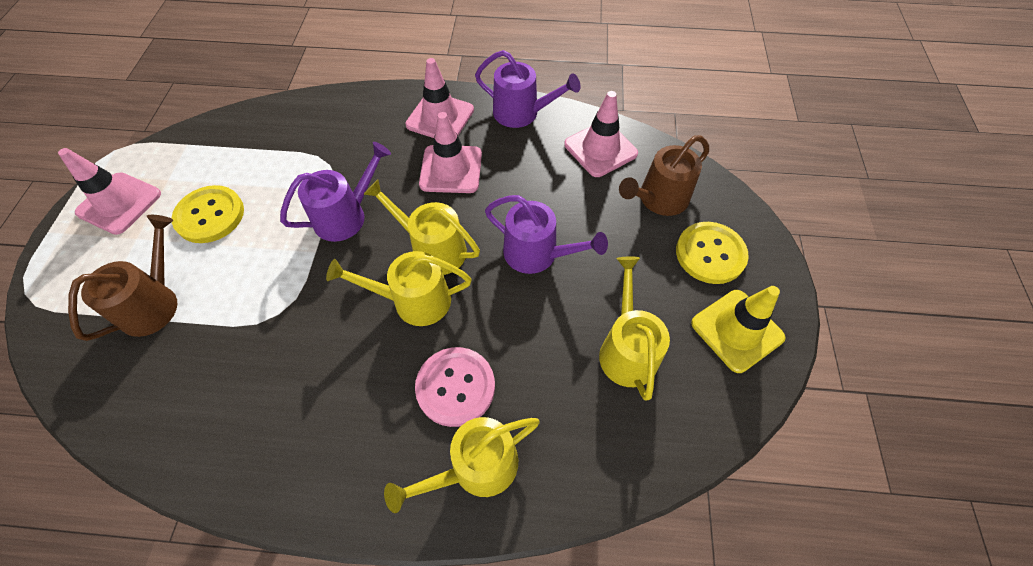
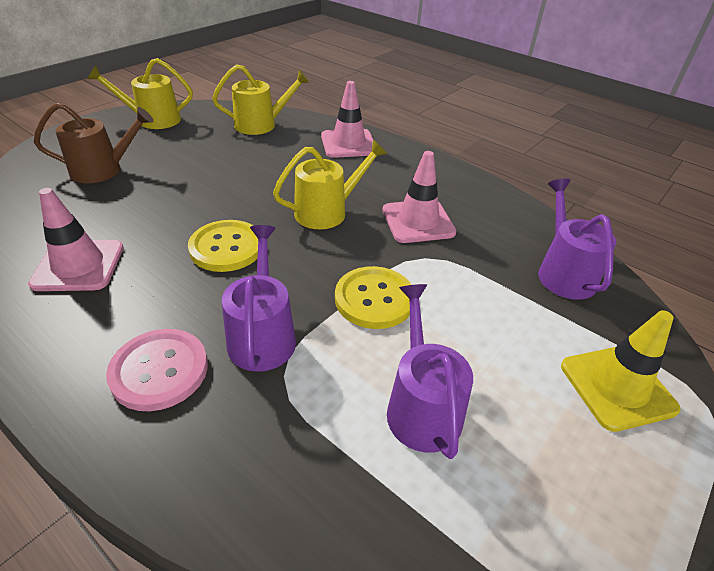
brown watering can: 2 -> 1
pink traffic cone: 4 -> 3
yellow watering can: 4 -> 3

